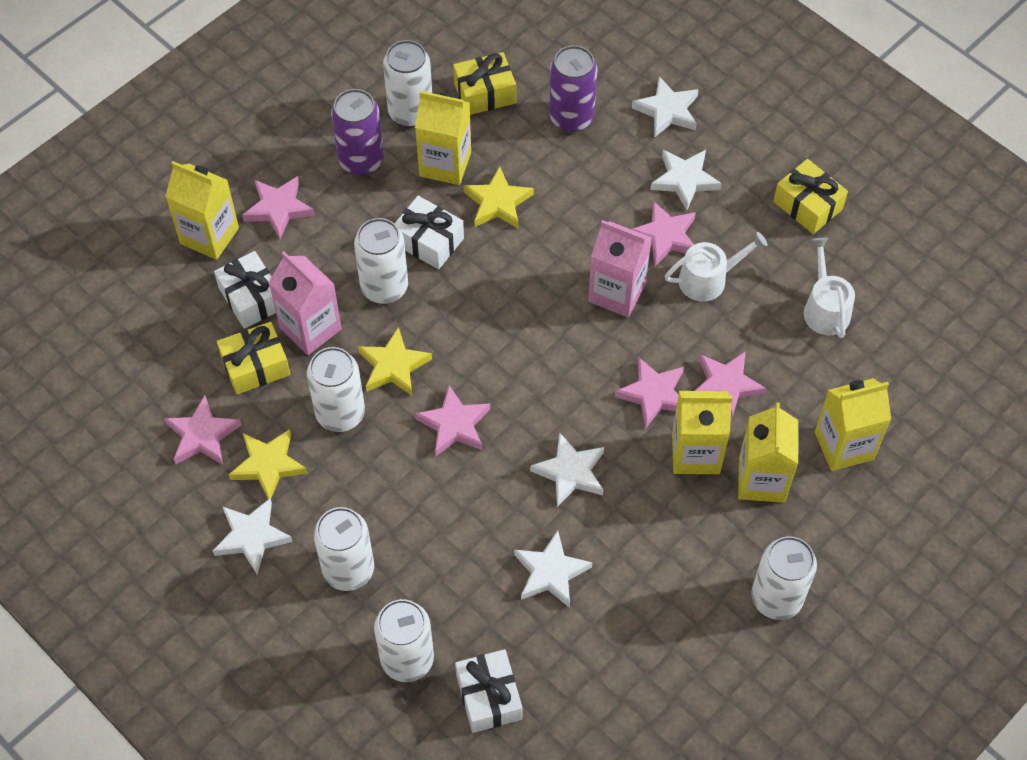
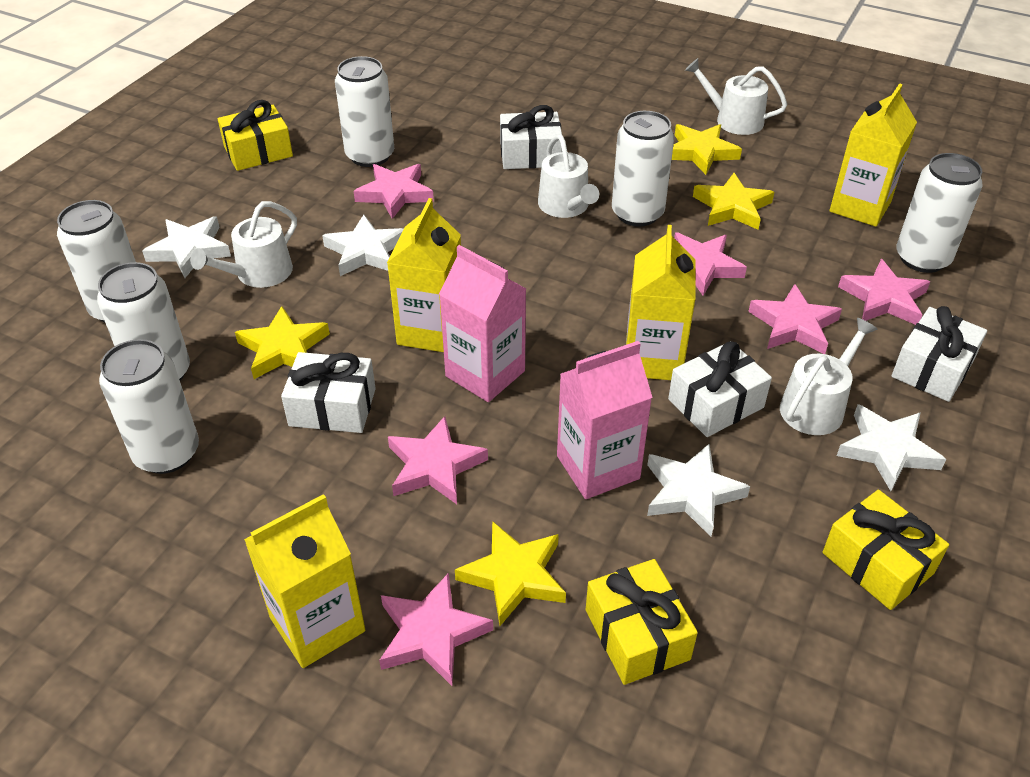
purple can: 2 -> 0
white gift: 3 -> 4
white star: 5 -> 4
white watering can: 2 -> 4
yellow carton: 5 -> 4
yellow star: 3 -> 4

